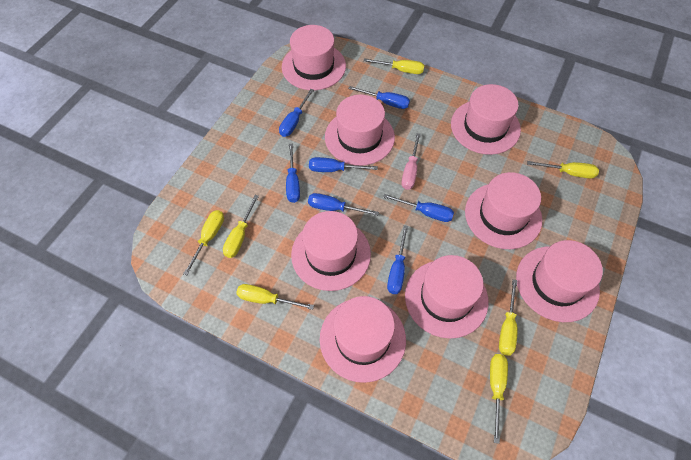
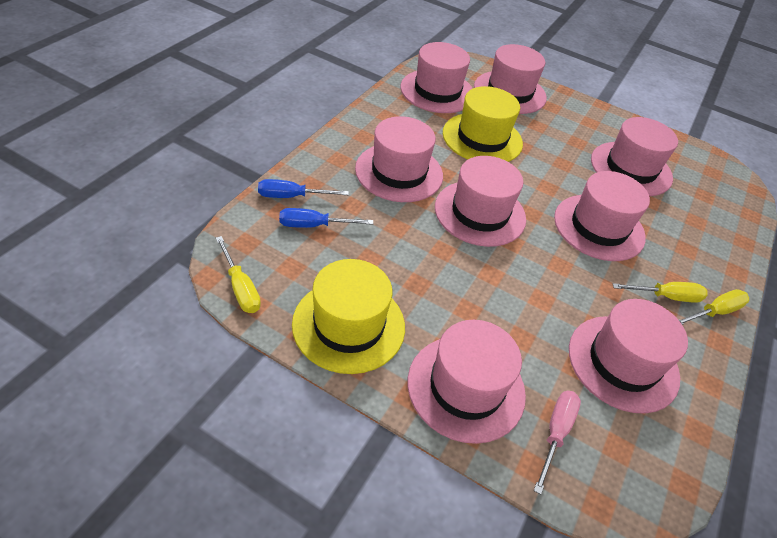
blue screwdriver: 7 -> 2
yellow hat: 0 -> 2
yellow screwdriver: 7 -> 3

